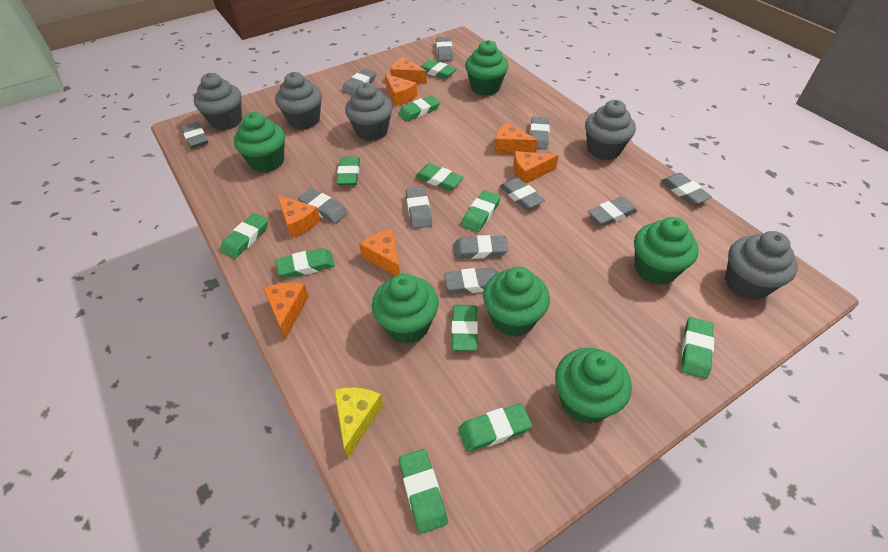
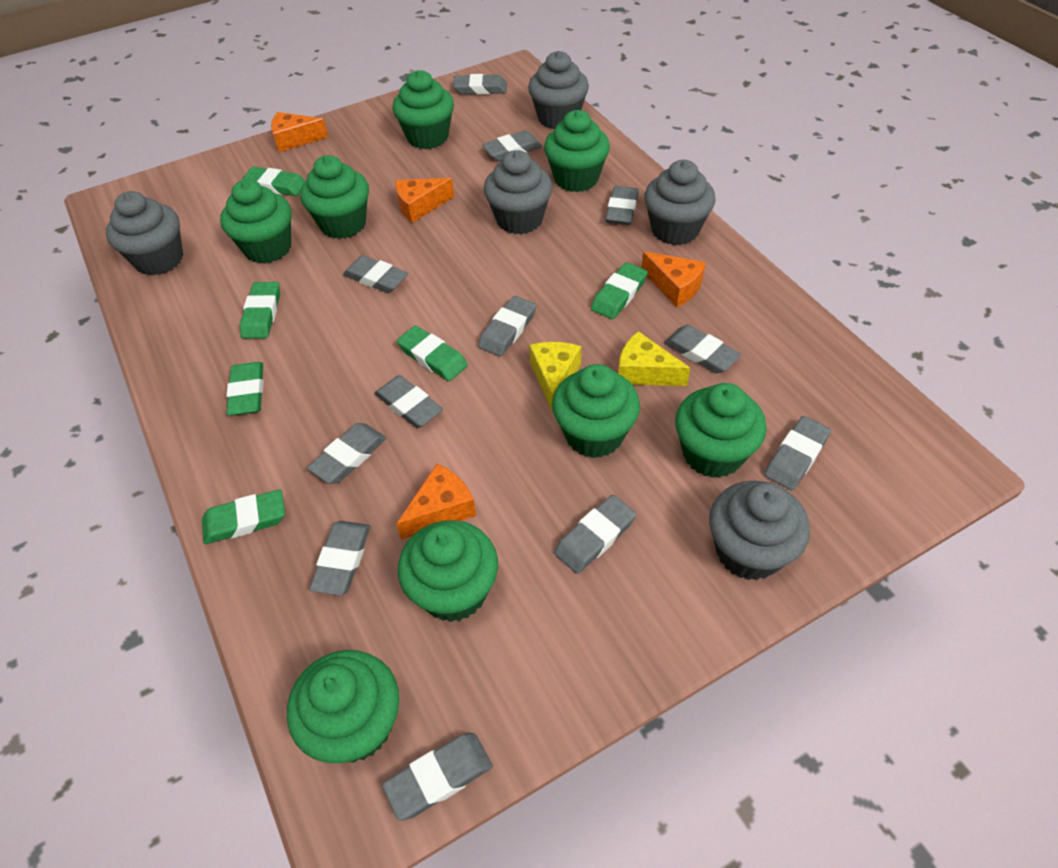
green cupcake: 6 -> 8
green eraser: 11 -> 6
grey eraser: 11 -> 12
orange cheese: 7 -> 4
yellow cheese: 1 -> 2

